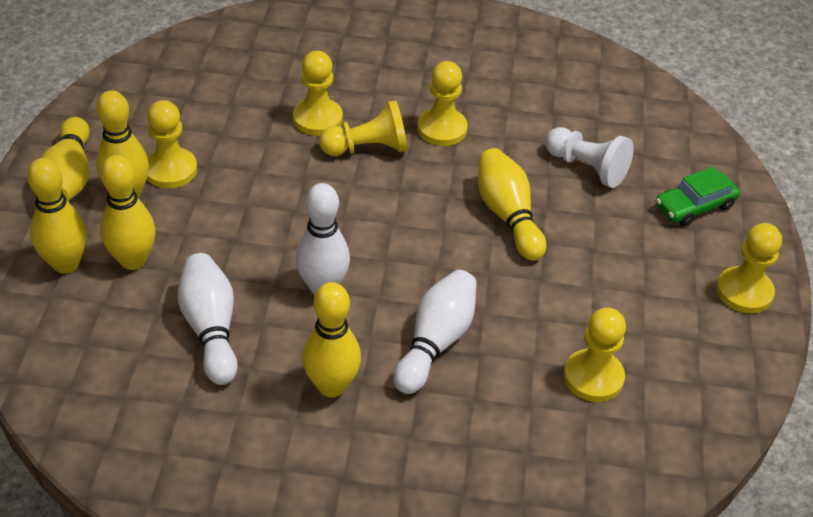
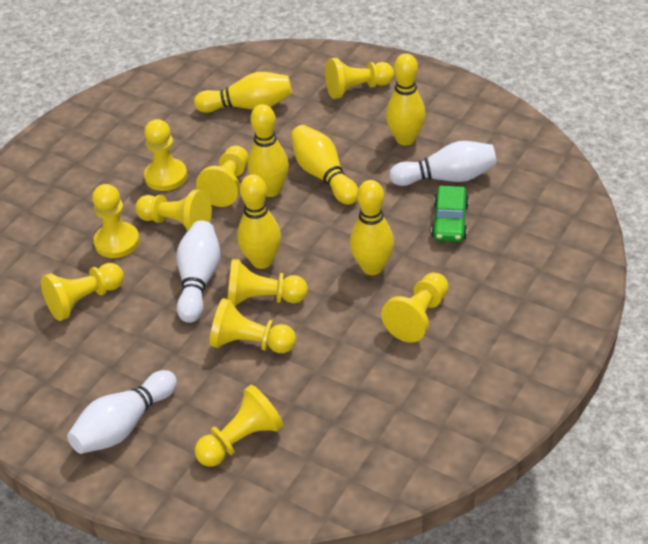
white pawn: 1 -> 0
yellow pawn: 6 -> 10

